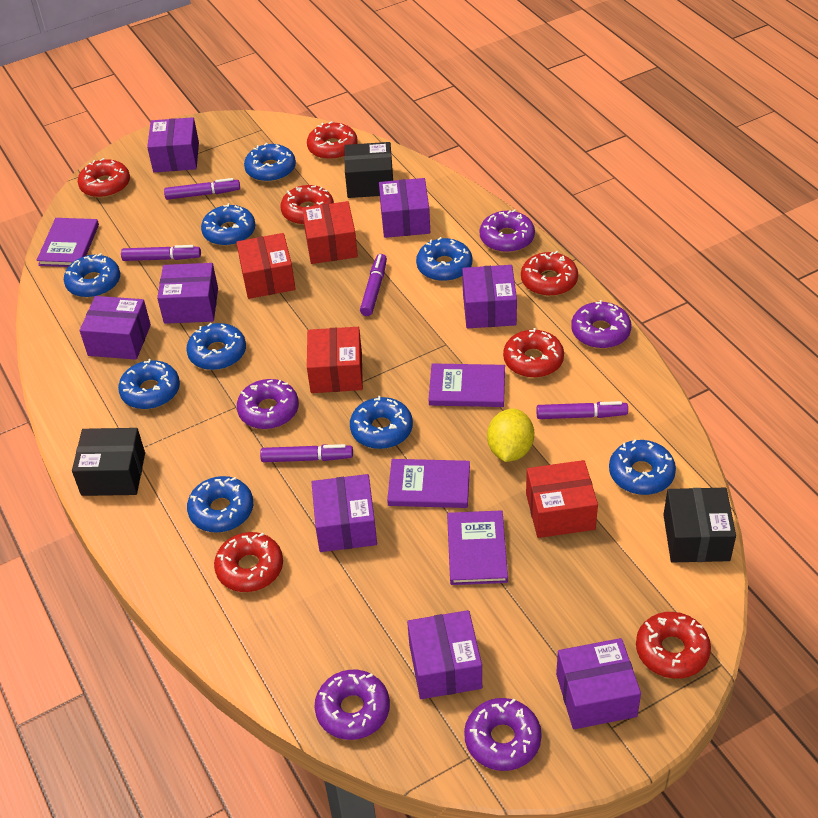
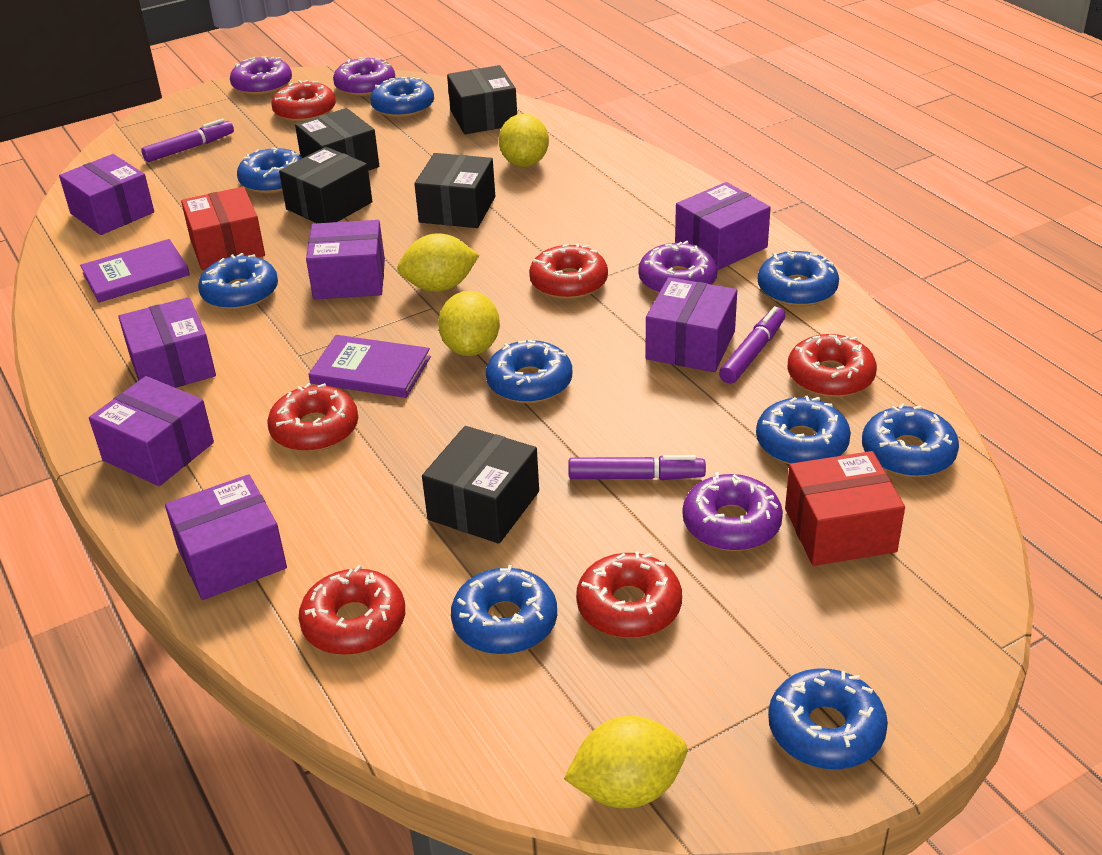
black box: 3 -> 5
purple book: 4 -> 2
purple box: 8 -> 7
purple donut: 5 -> 4
purple marker: 5 -> 3
red box: 4 -> 2
red donut: 7 -> 6
yellow lemon: 1 -> 4

